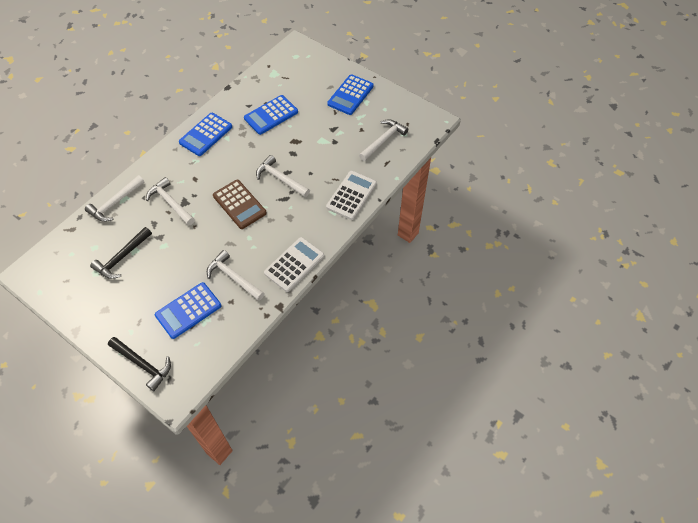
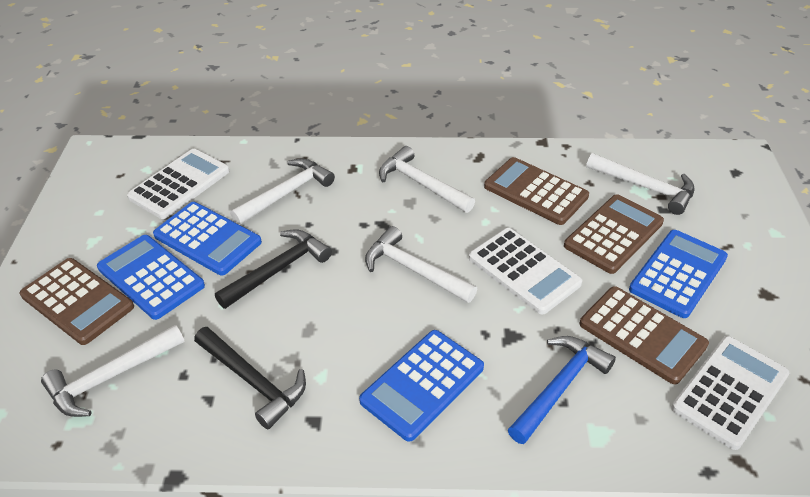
blue hammer: 0 -> 1
brown calculator: 1 -> 4
white calculator: 2 -> 3

